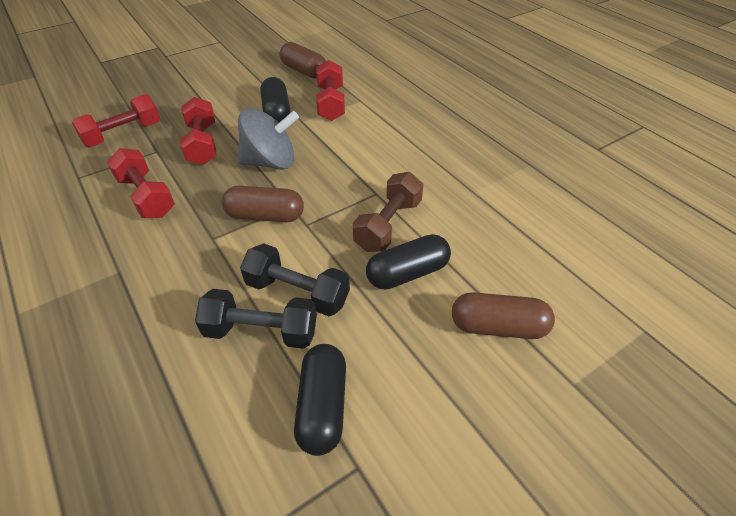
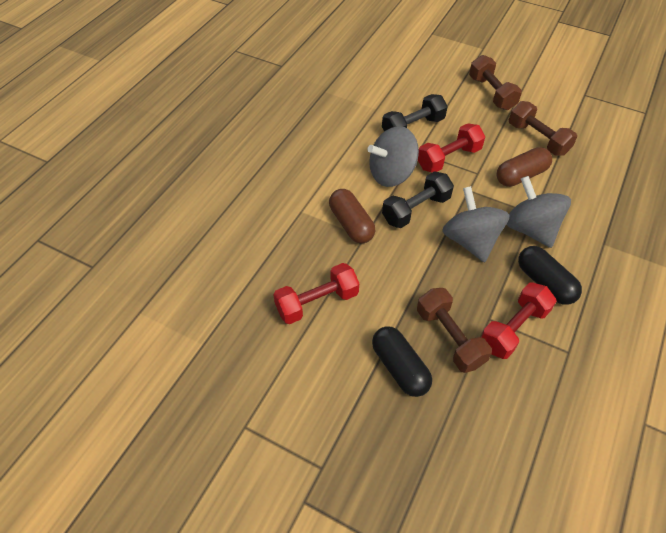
black capsule: 3 -> 2
brown capsule: 3 -> 2
brown dumbbell: 1 -> 3
grey spinning top: 1 -> 3
red dumbbell: 4 -> 3

